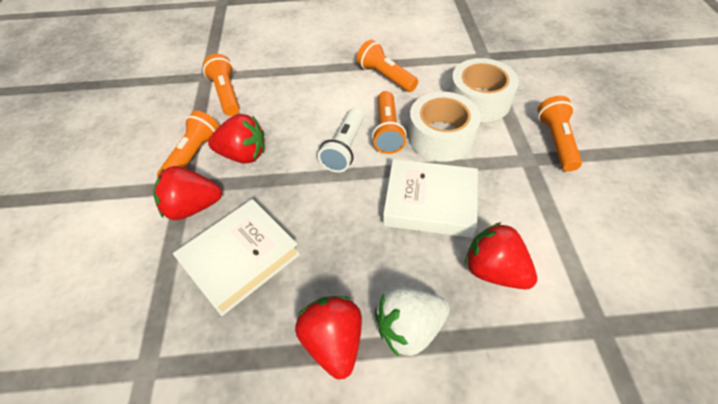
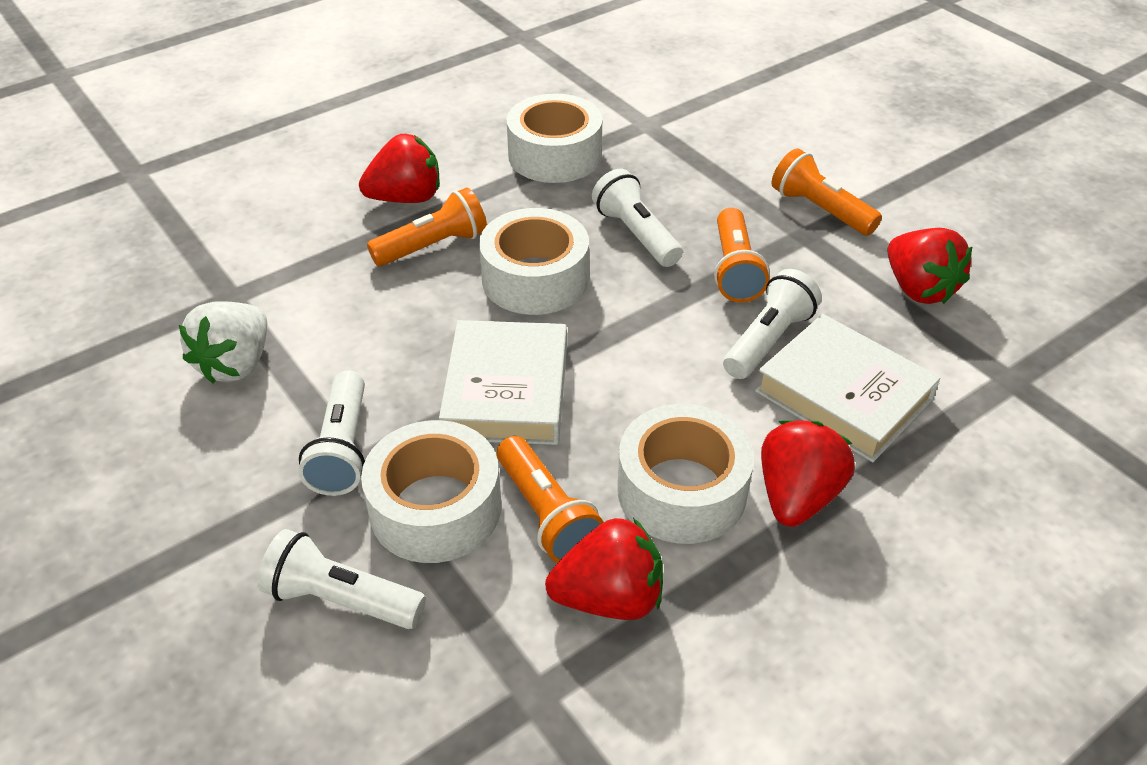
orange flashlight: 5 -> 4
white flashlight: 1 -> 4
white tape: 2 -> 4

